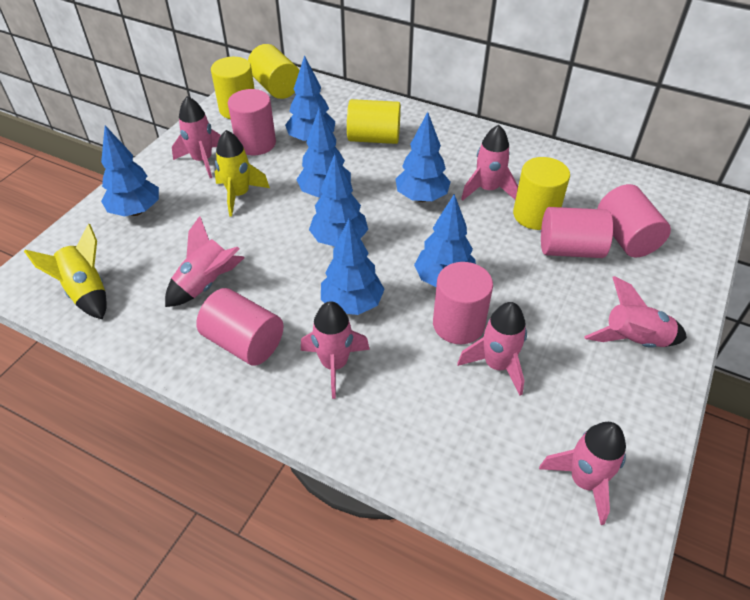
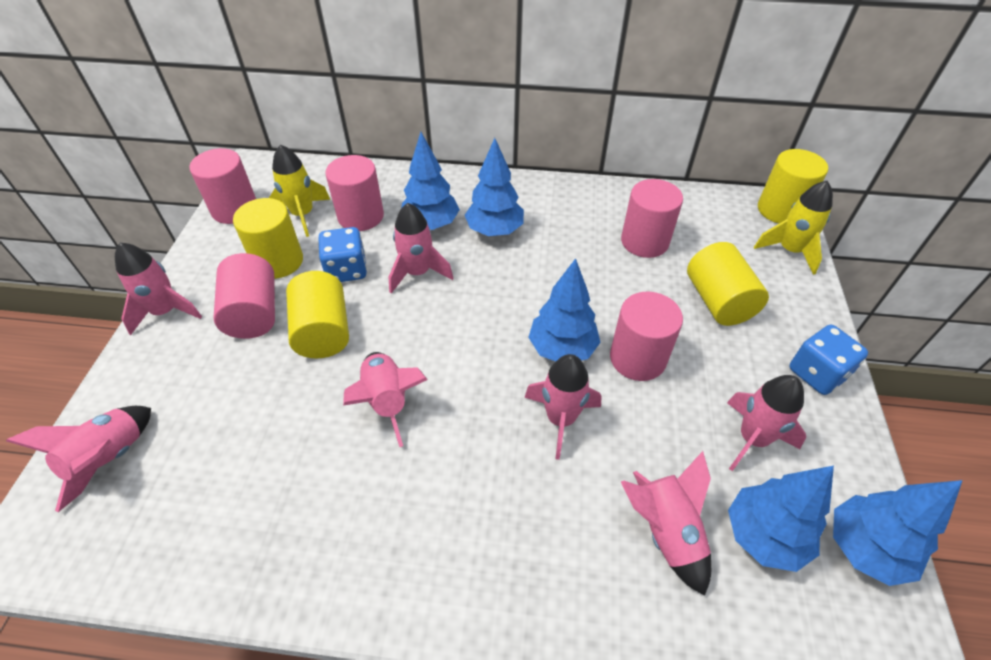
blue dice: 0 -> 2
blue tree: 7 -> 5

